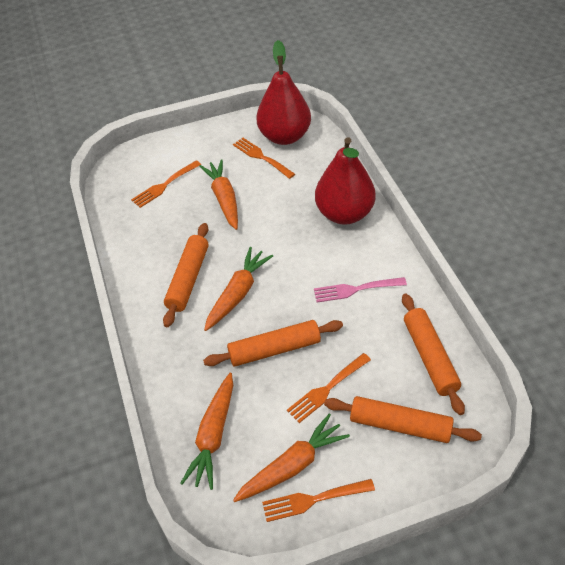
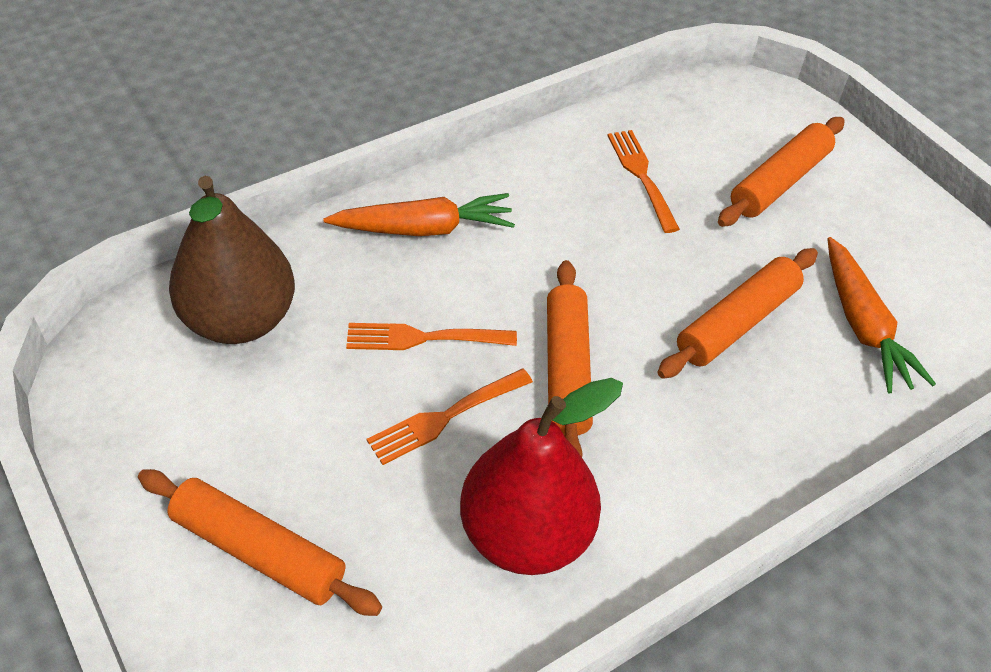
brown pear: 0 -> 1
orange carrot: 4 -> 2
orange fork: 4 -> 3
pink fork: 1 -> 0
red pear: 2 -> 1

